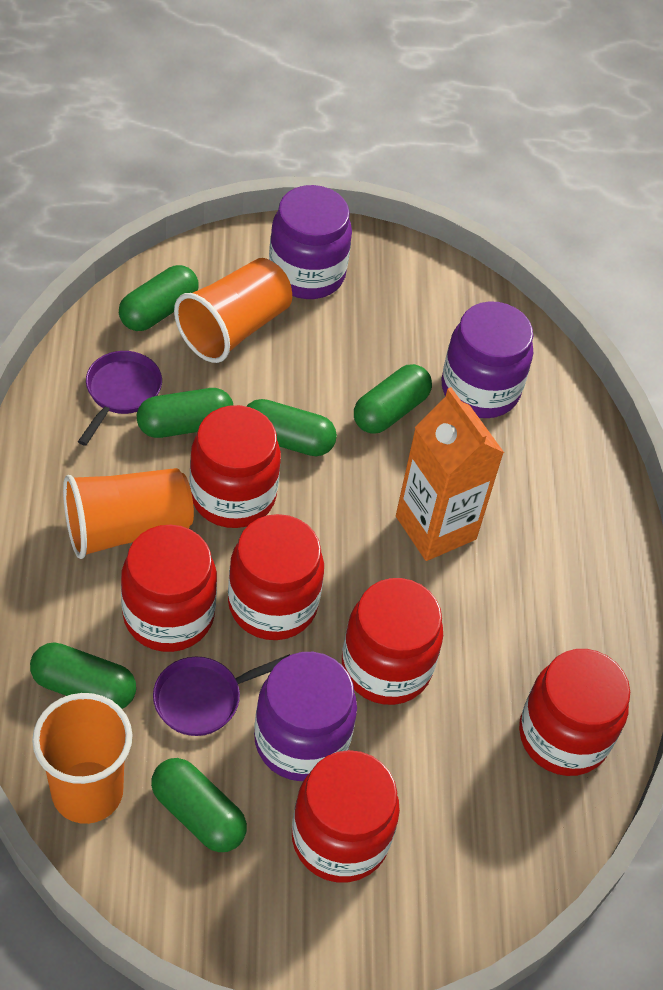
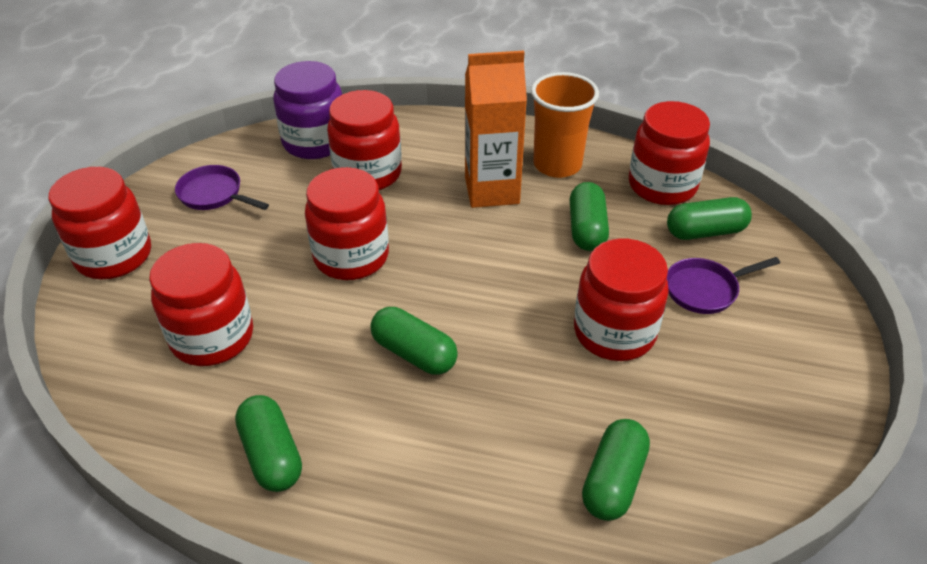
green capsule: 6 -> 5
orange cup: 3 -> 1
purple jar: 3 -> 1

